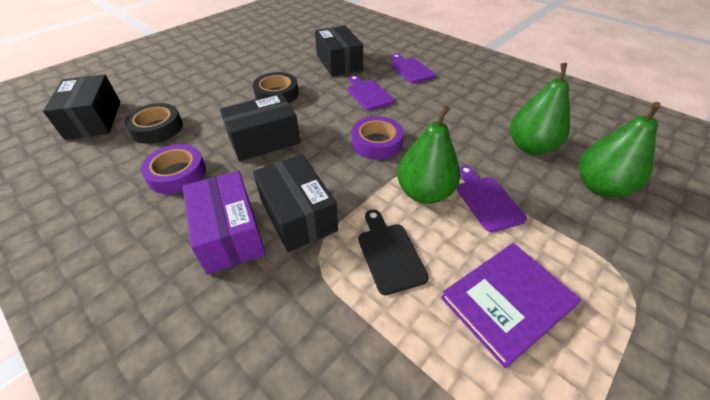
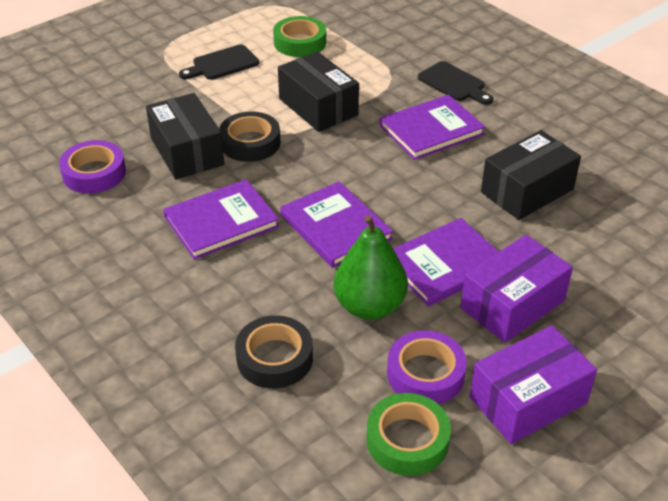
black box: 4 -> 3
black cutting board: 1 -> 2
green pear: 3 -> 1
green tape: 0 -> 2
purple book: 1 -> 4
purple box: 1 -> 2
purple cutting board: 3 -> 0

